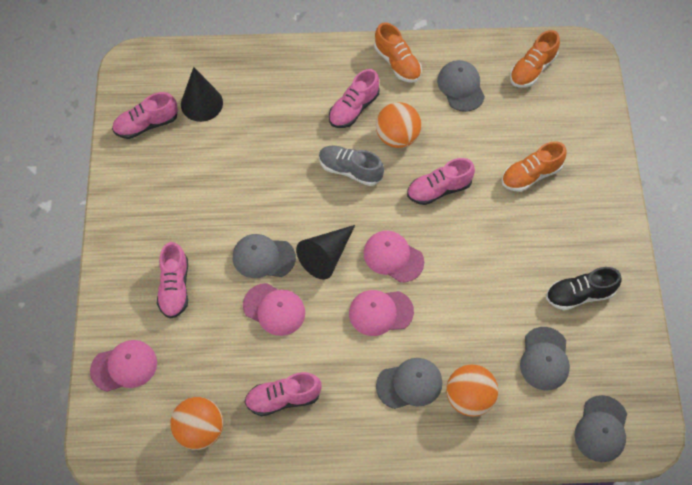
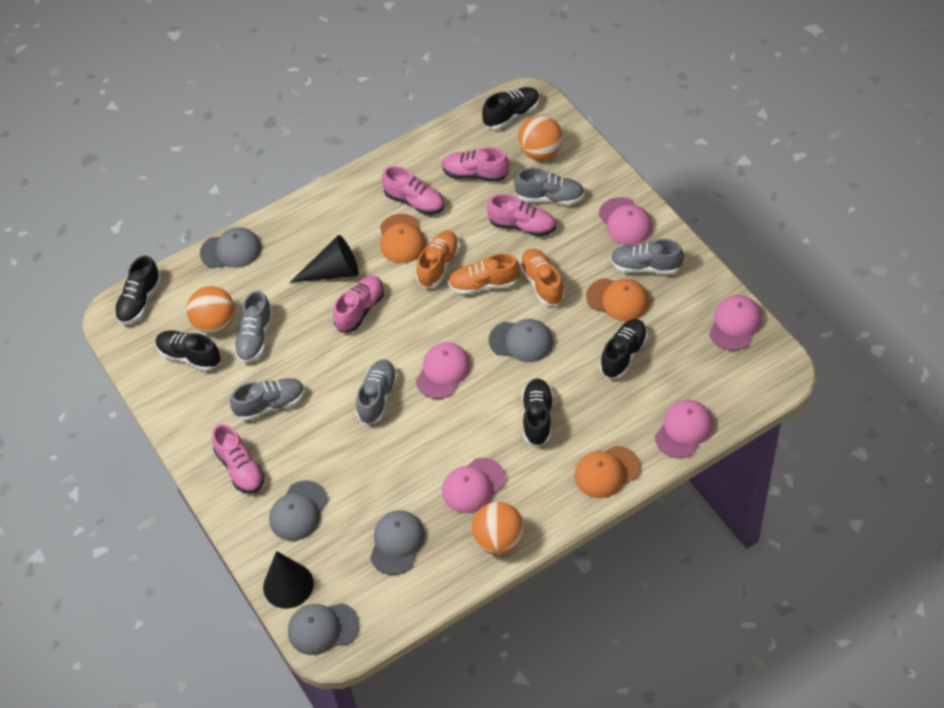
black shoe: 1 -> 5
grey shoe: 1 -> 5
orange cap: 0 -> 3
pink cap: 4 -> 5

